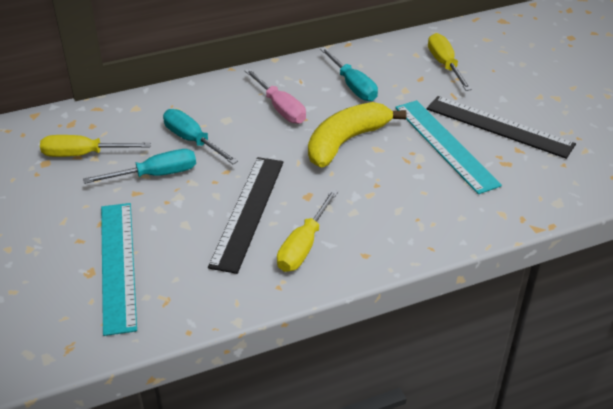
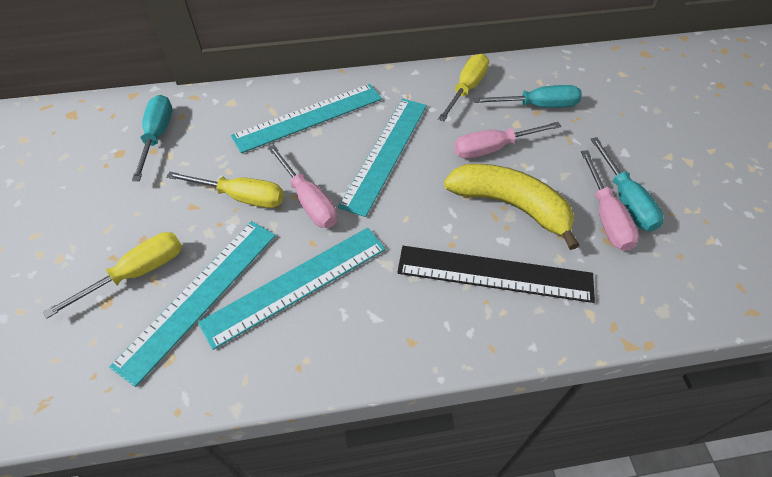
black ruler: 2 -> 1
pink screwdriver: 1 -> 3
turquoise ruler: 2 -> 4

